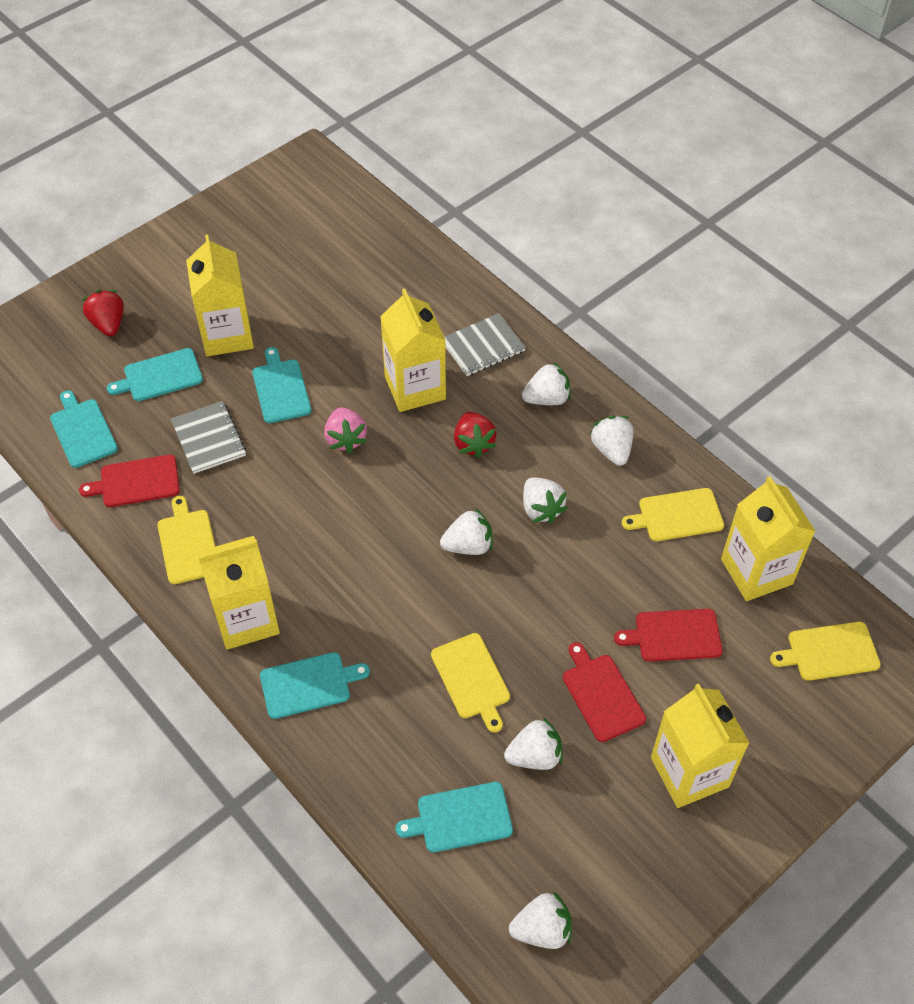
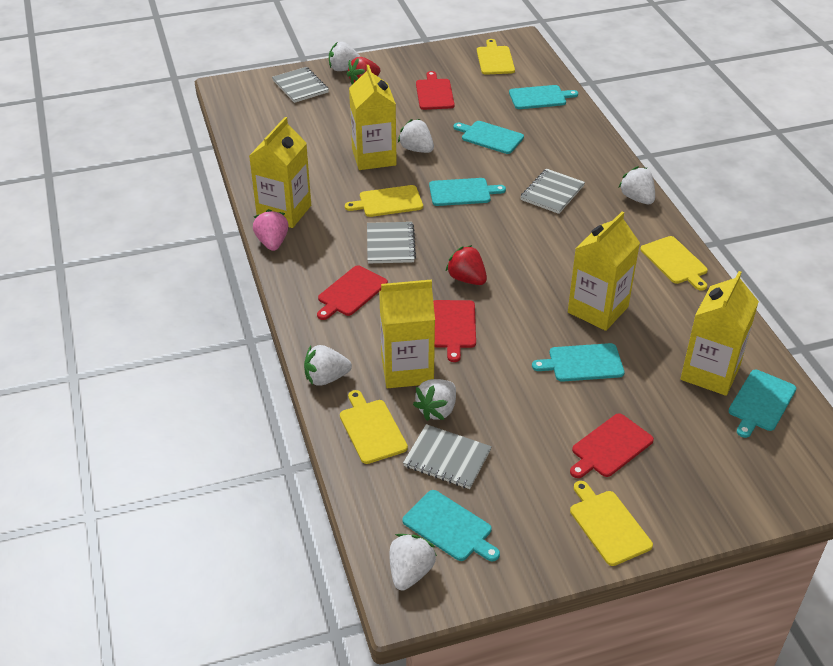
grey notebook: 2 -> 4
red cutting board: 3 -> 4
turquoise cutting board: 5 -> 6
yellow cutting board: 4 -> 5

